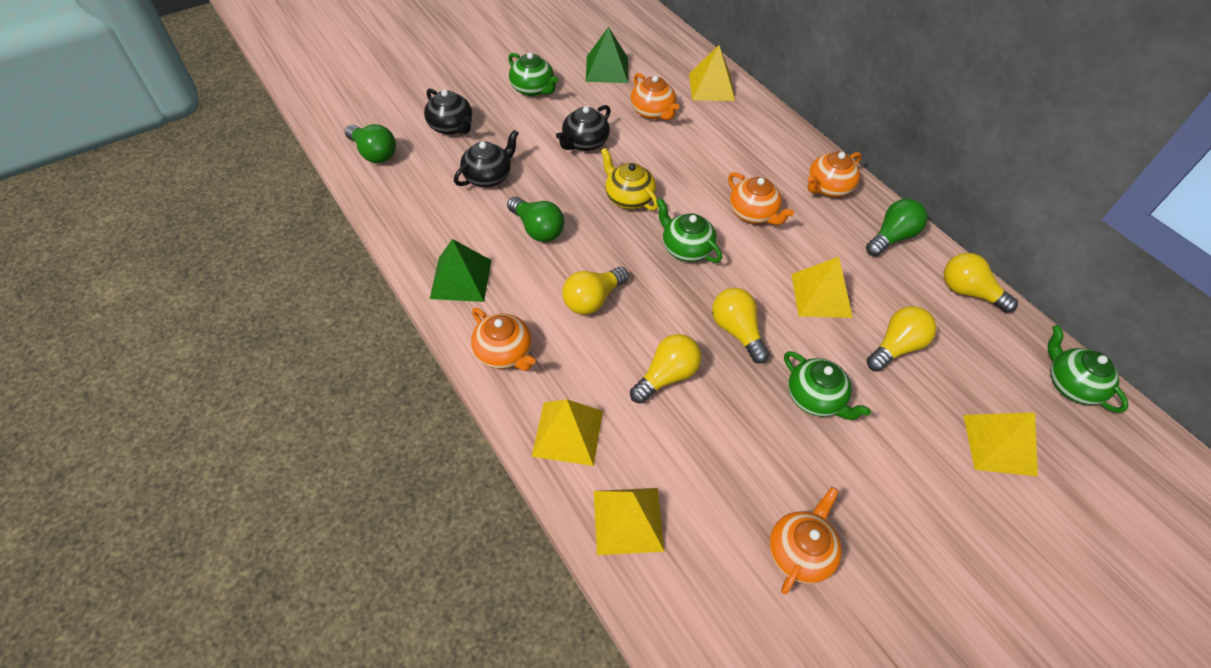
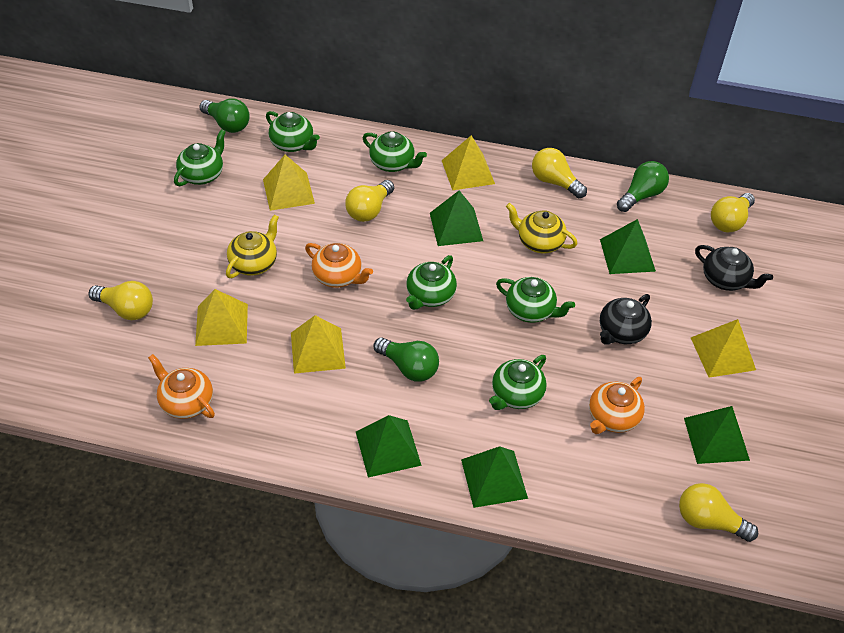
black teapot: 3 -> 2
green pyramid: 2 -> 5
green teapot: 4 -> 6
orange teapot: 5 -> 3
yellow teapot: 1 -> 2

